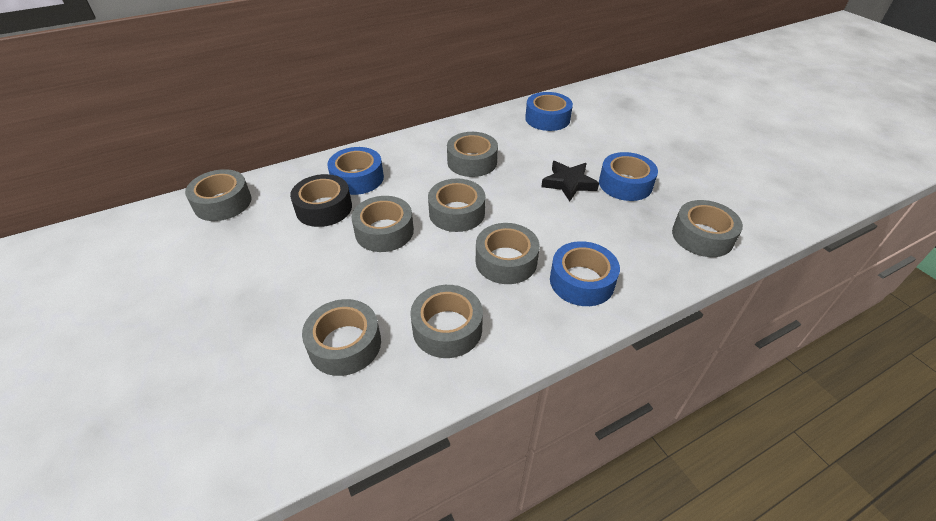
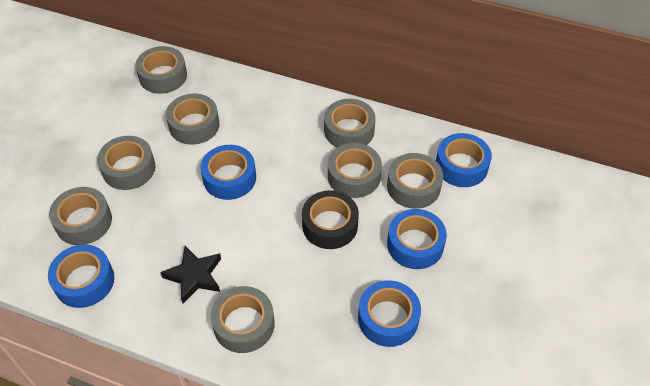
blue tape: 4 -> 5

